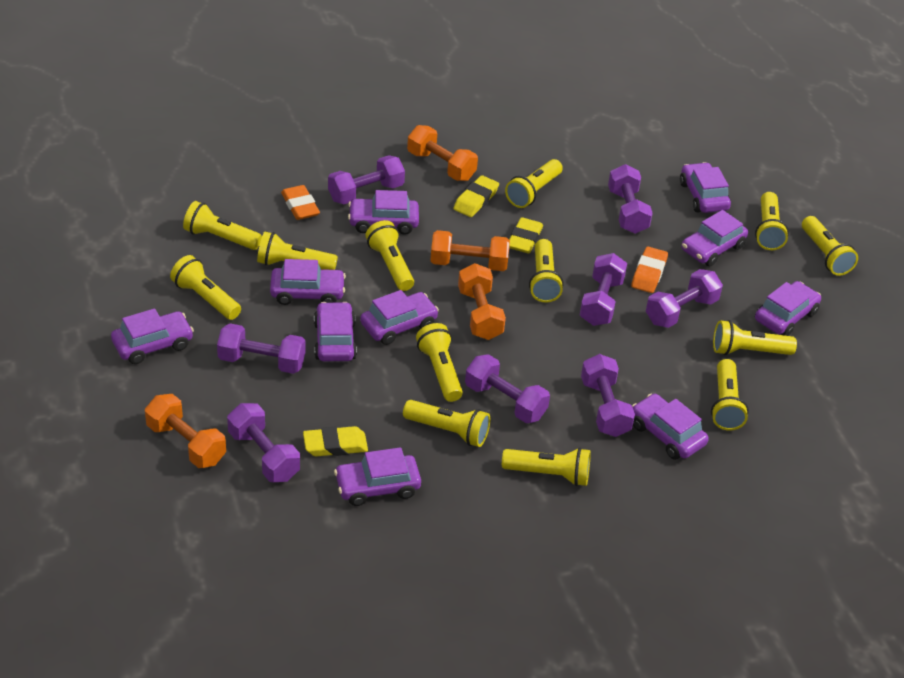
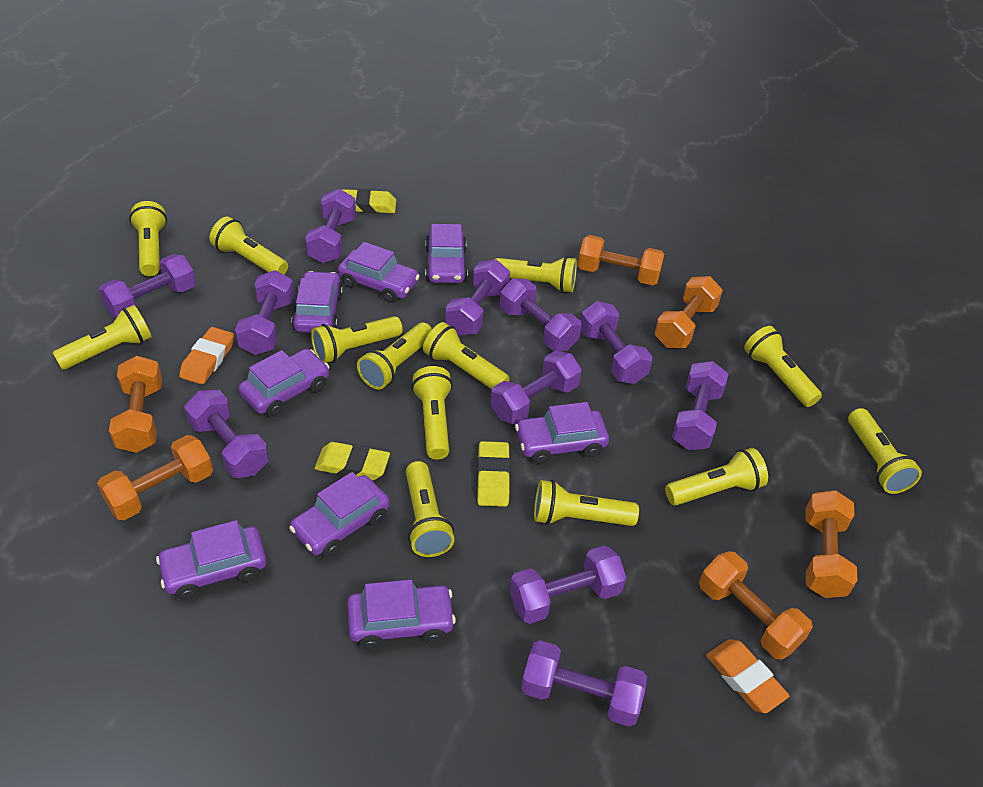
orange dumbbell: 4 -> 6
purple car: 10 -> 8
purple dumbbell: 8 -> 11

